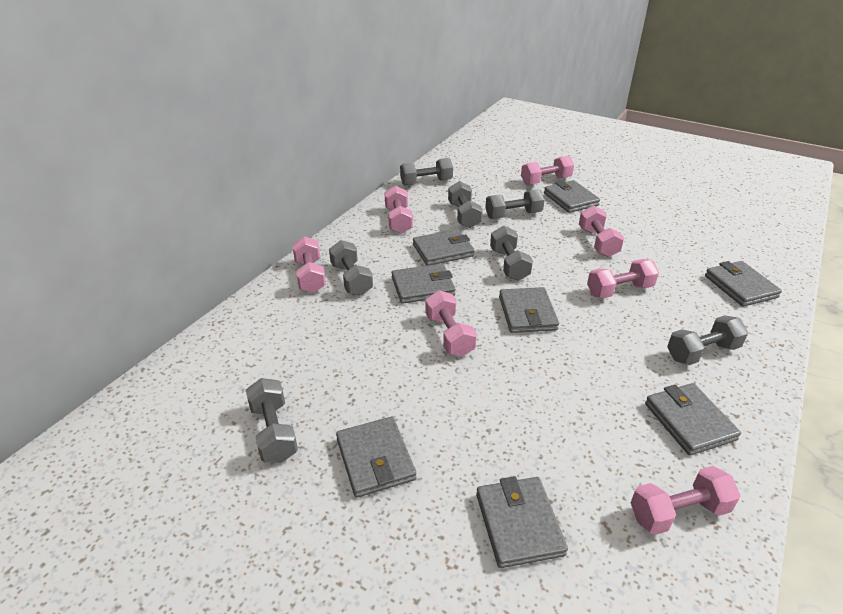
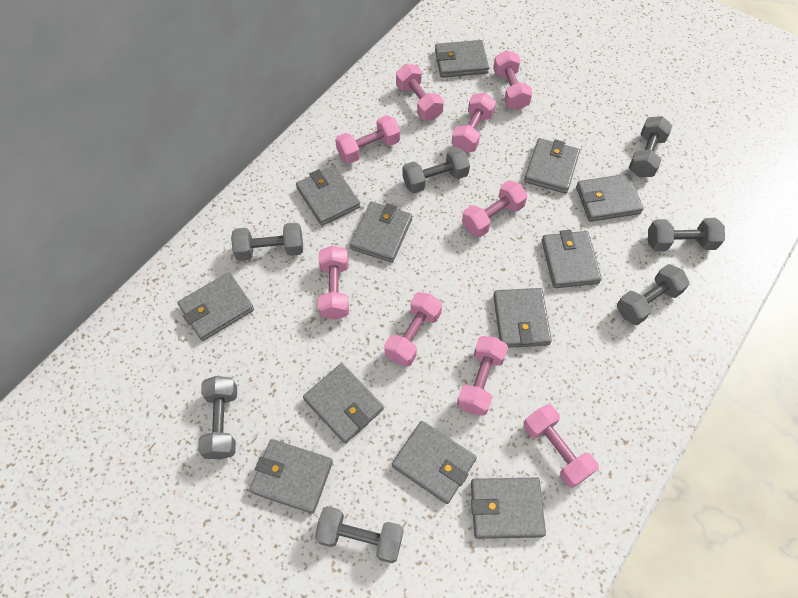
grey wallet: 8 -> 12
pink dumbbell: 7 -> 9

